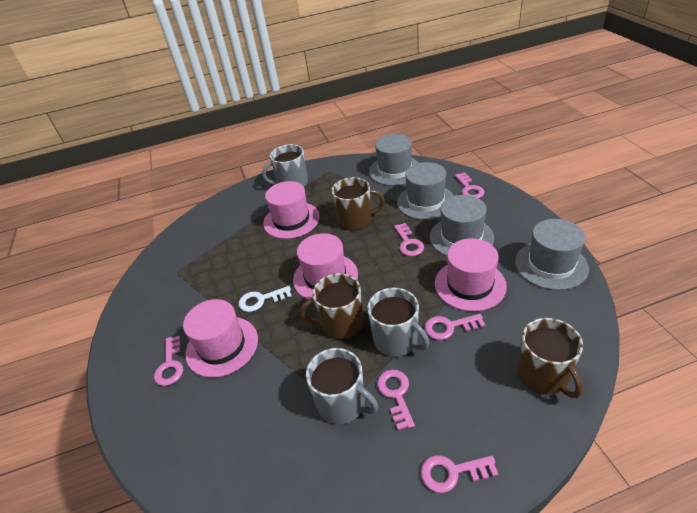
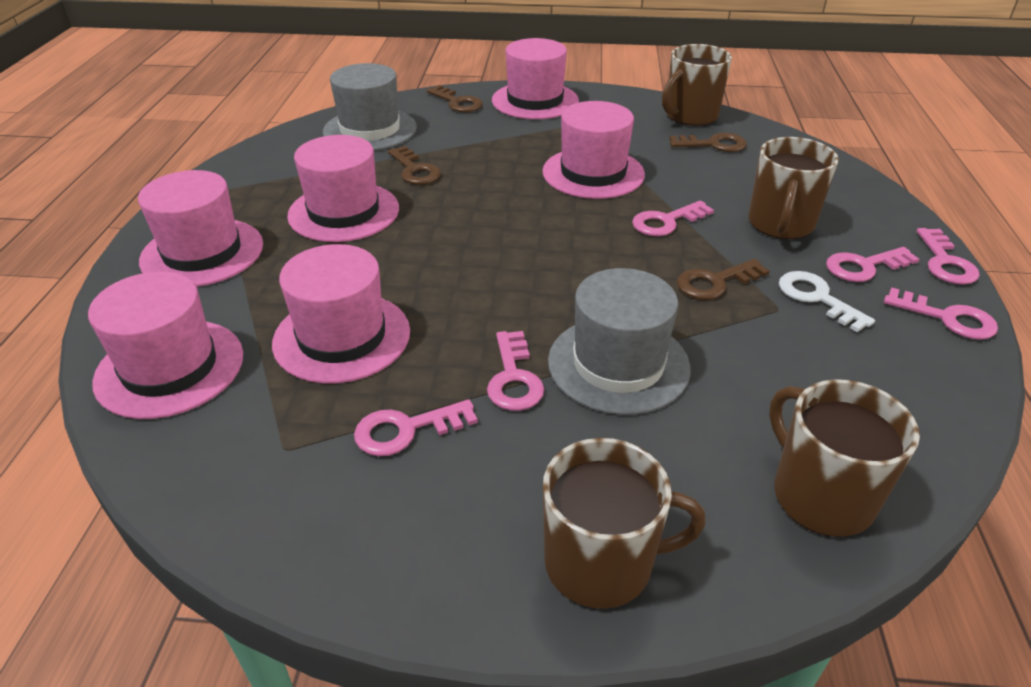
brown key: 0 -> 4
brown mug: 3 -> 4
grey hat: 4 -> 2
grey mug: 3 -> 0
pink hat: 4 -> 6

